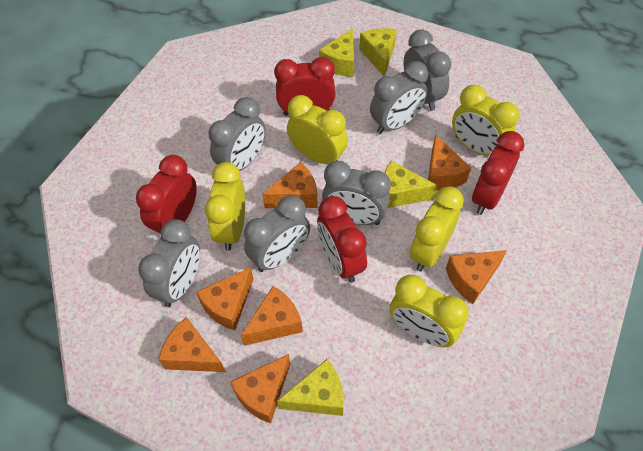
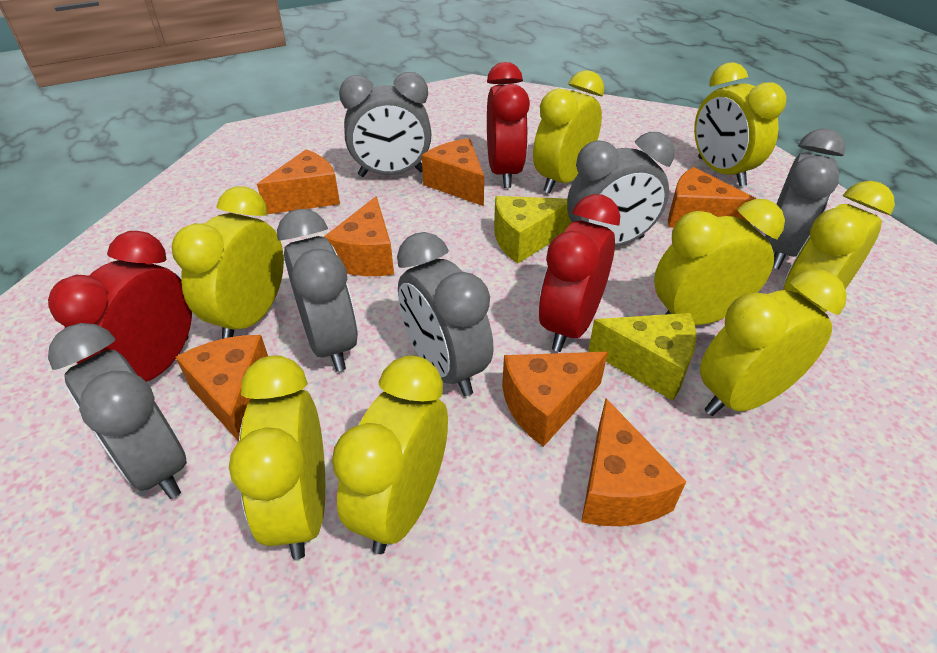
red clock: 4 -> 3
yellow cheese: 4 -> 2
yellow clock: 5 -> 8

